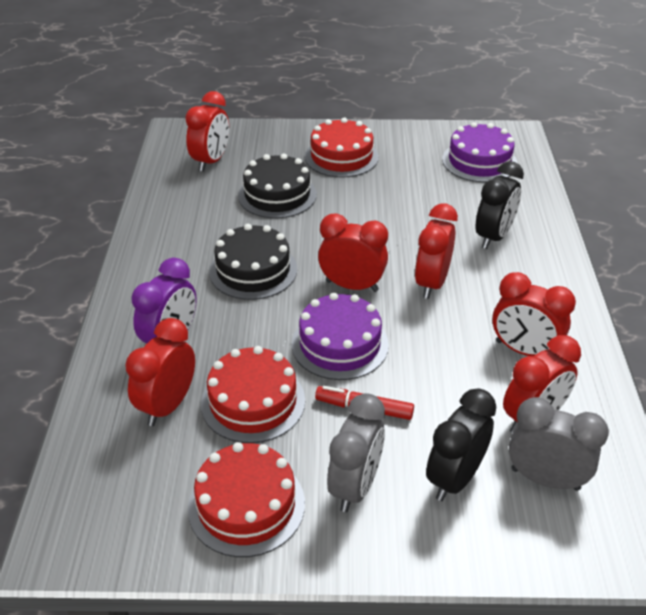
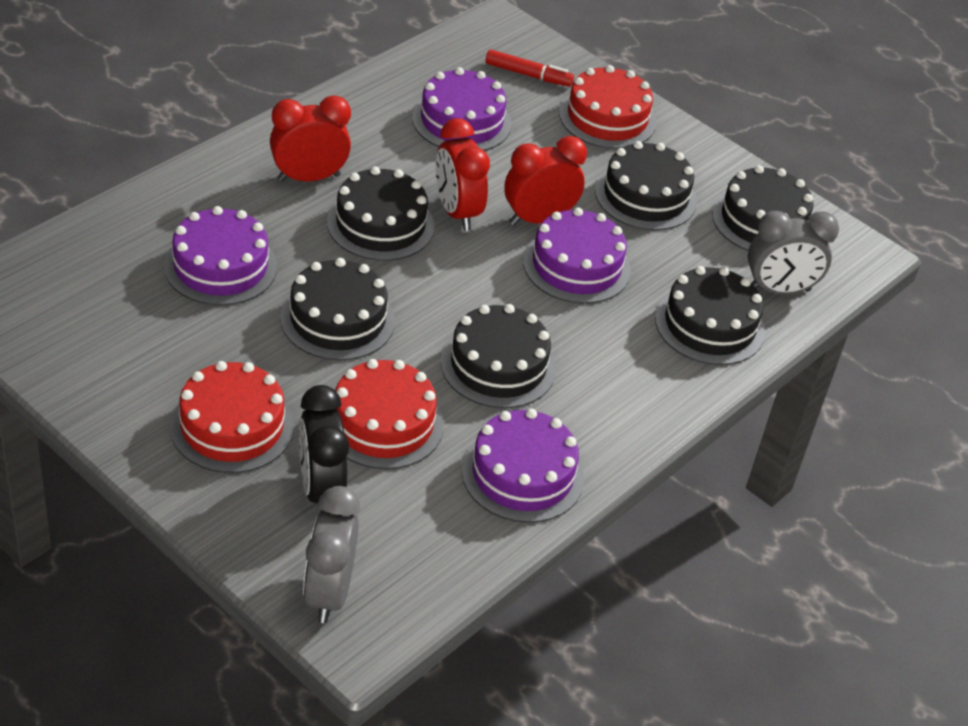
black cake: 2 -> 6
black clock: 2 -> 1
purple cake: 2 -> 4
purple clock: 1 -> 0
red clock: 6 -> 3

